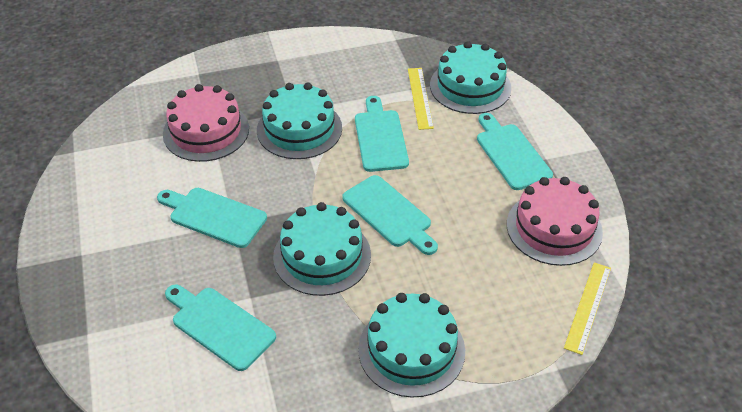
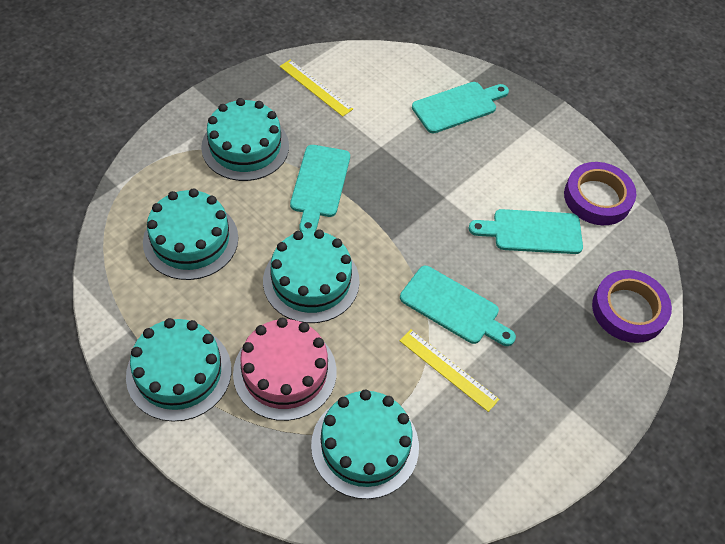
pink cake: 2 -> 1
purple tape: 0 -> 2
turquoise cake: 4 -> 5
turquoise cutting board: 5 -> 4

